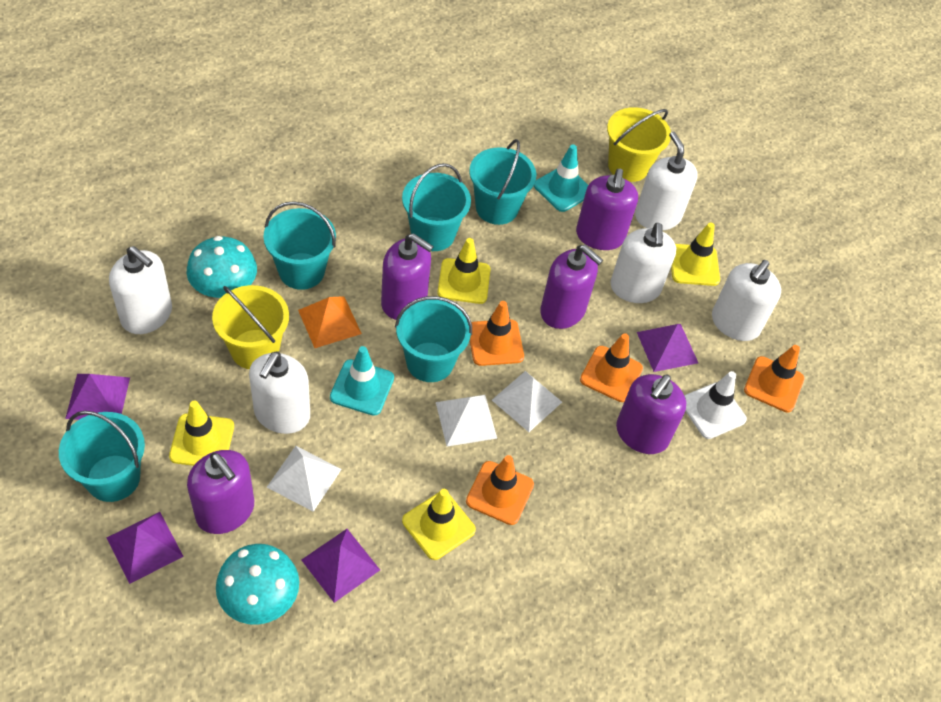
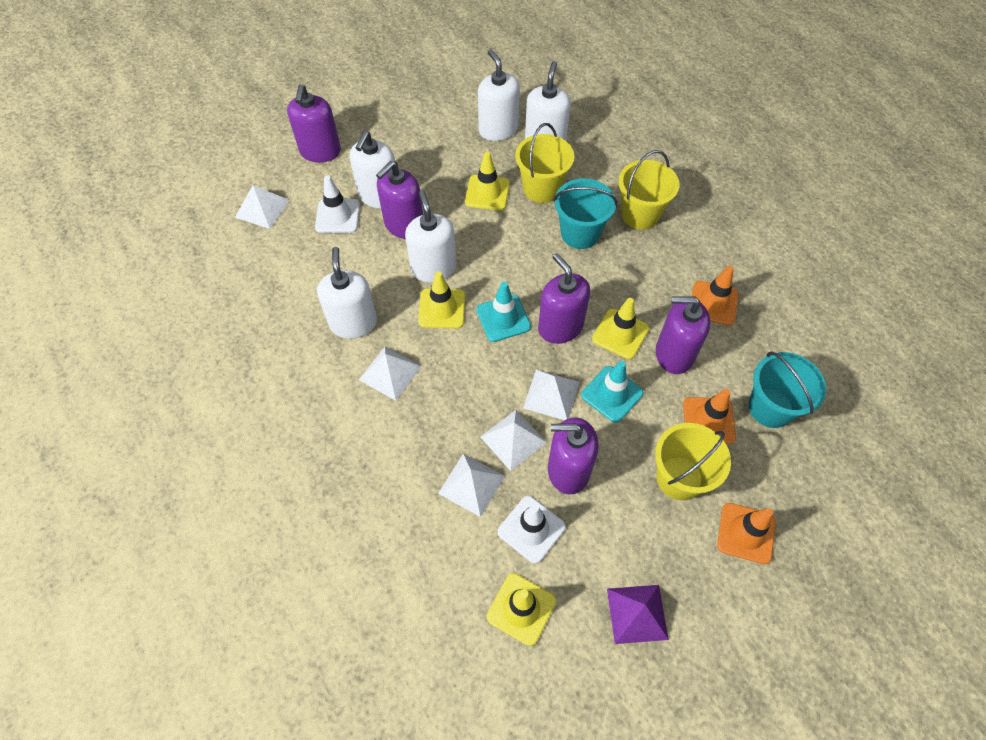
orange pyramid: 1 -> 0
orange traffic cone: 4 -> 3
purple pyramid: 4 -> 1
turquoise bucket: 5 -> 2
turquoise mushroom: 2 -> 0
white pyramid: 3 -> 5
white traffic cone: 1 -> 2
yellow bucket: 2 -> 3

